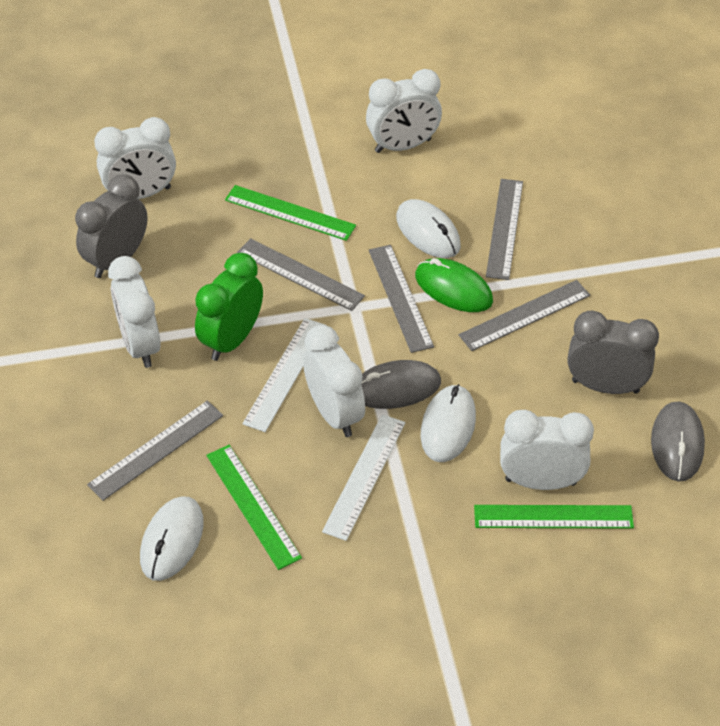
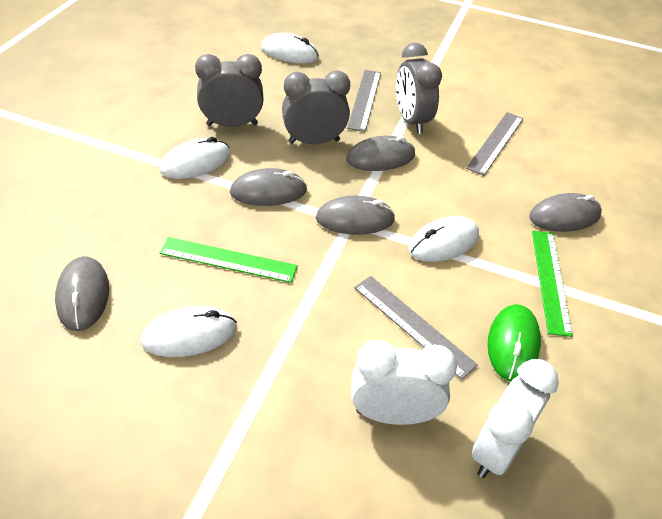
green clock: 1 -> 0
green ruler: 3 -> 2
grey clock: 2 -> 3
grey mouse: 2 -> 5
grey ruler: 5 -> 3
white clock: 5 -> 2
white mouse: 3 -> 4
white ruler: 2 -> 0

